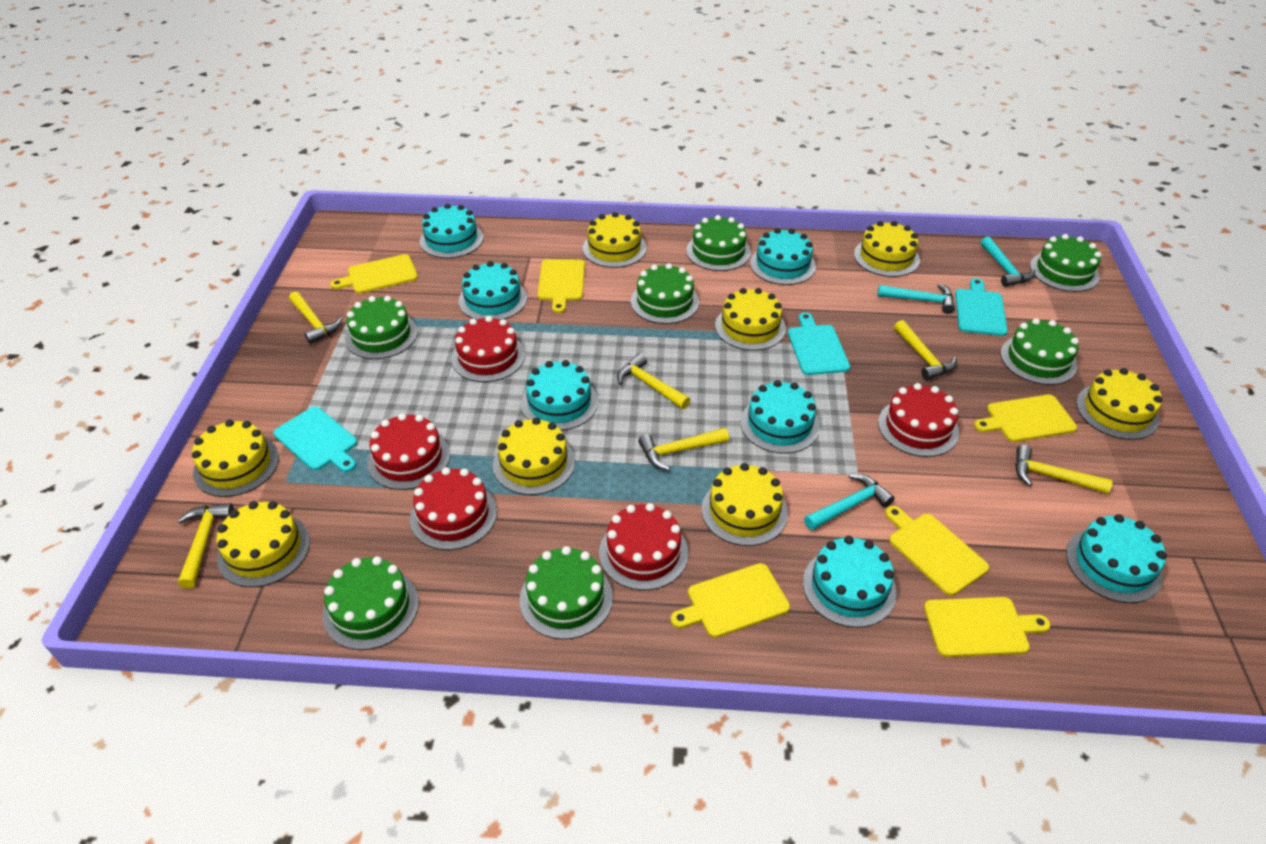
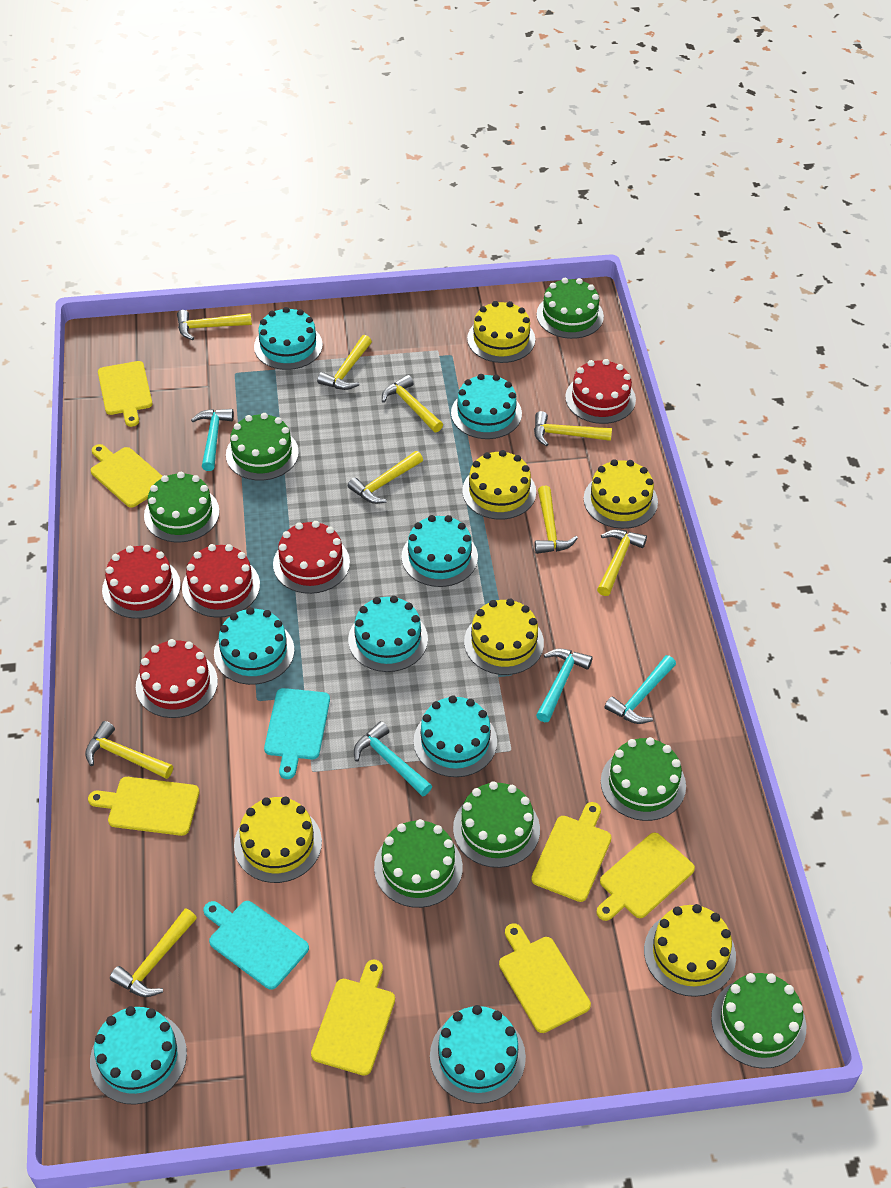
turquoise cake: 7 -> 8
turquoise cutting board: 3 -> 2
turquoise hammer: 3 -> 4
yellow cake: 8 -> 6
yellow cutting board: 6 -> 7
yellow hammer: 6 -> 9

